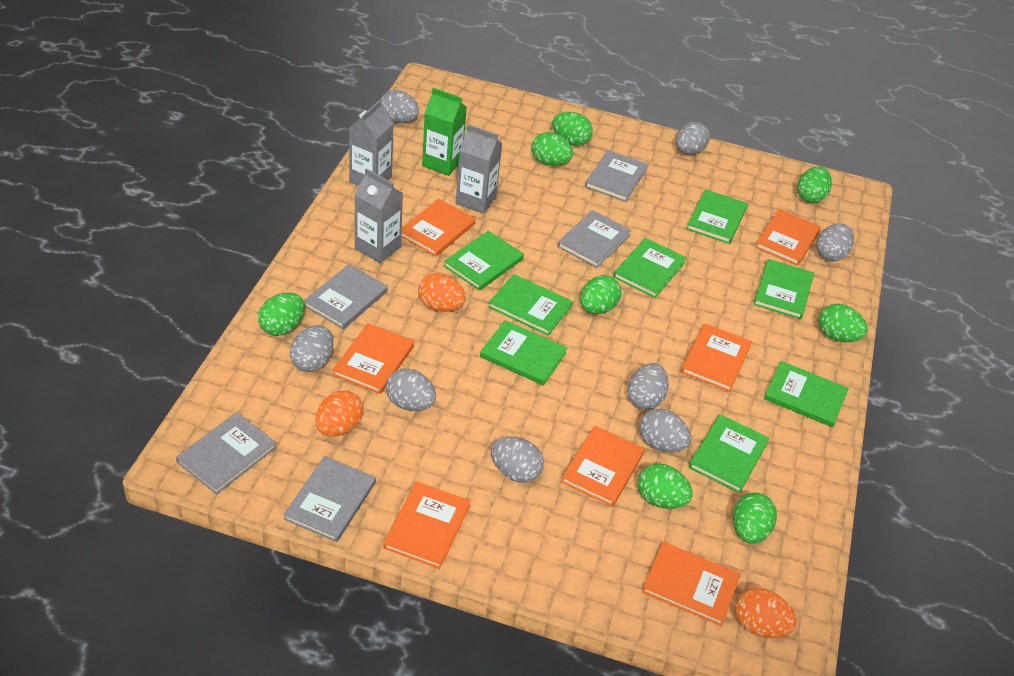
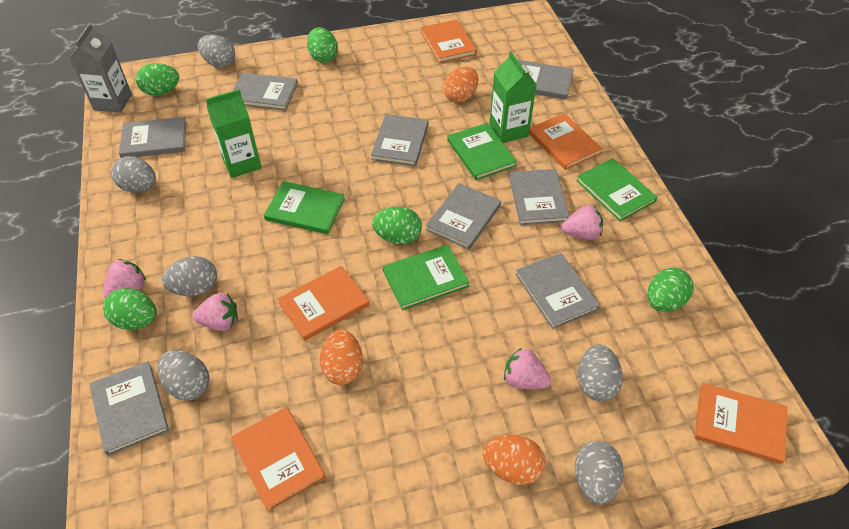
green book: 8 -> 4
green carton: 1 -> 2
green egg: 8 -> 5
grey book: 5 -> 8
grey carton: 3 -> 1
grey egg: 8 -> 6
orange book: 7 -> 5
pink strawberry: 0 -> 4

